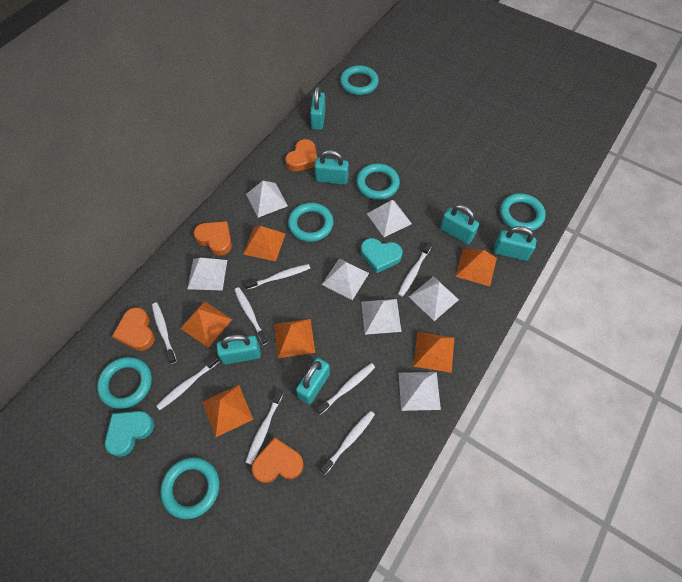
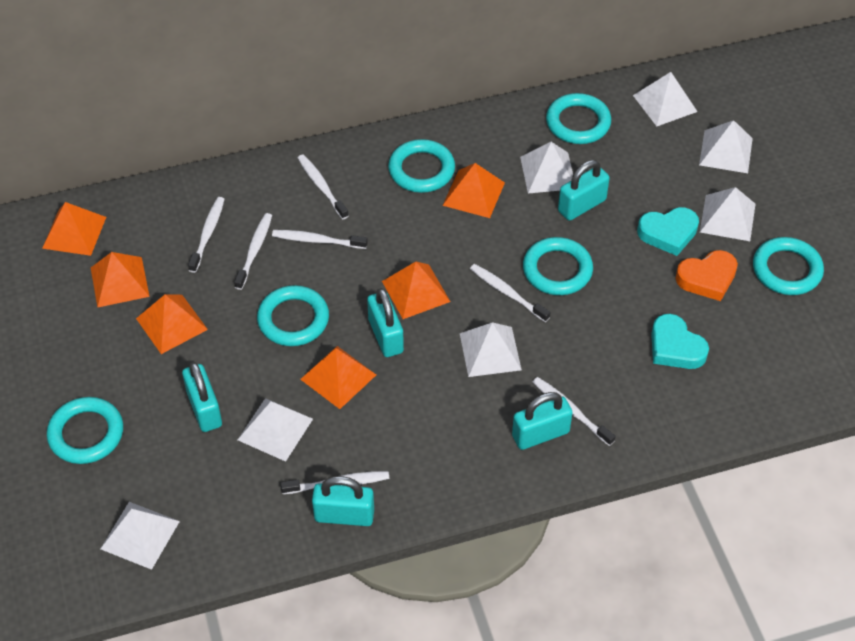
orange heart: 4 -> 1
turquoise padlock: 6 -> 5
white toothbrush: 8 -> 7

